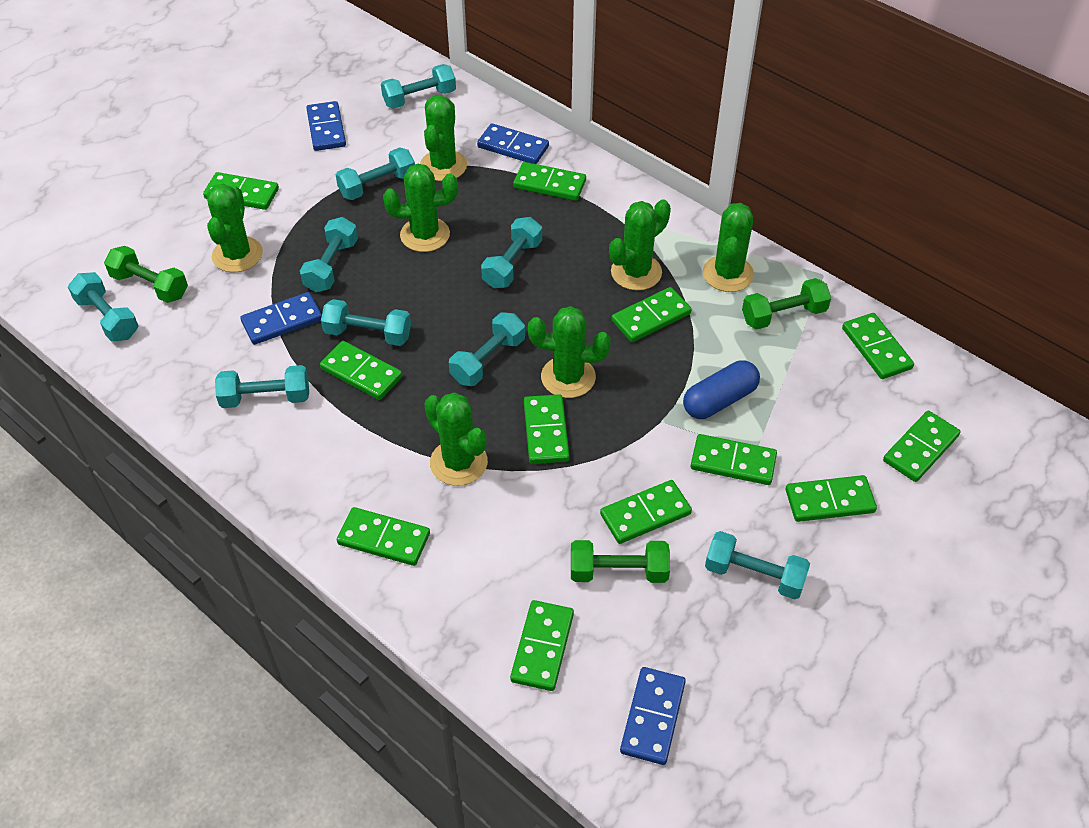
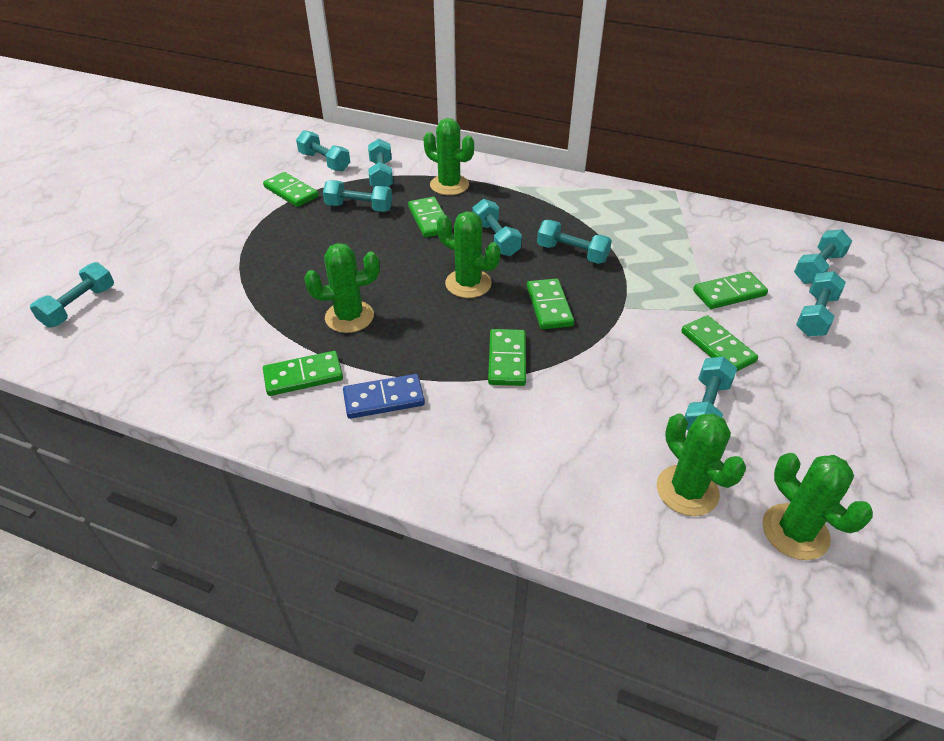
blue capsule: 1 -> 0
blue domino: 4 -> 1
green cactus: 7 -> 5
green domino: 12 -> 7
green dumbbell: 3 -> 0

